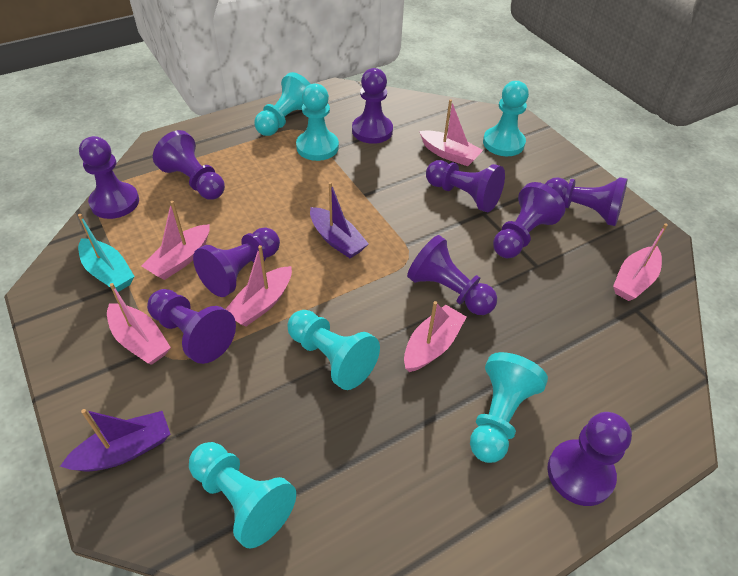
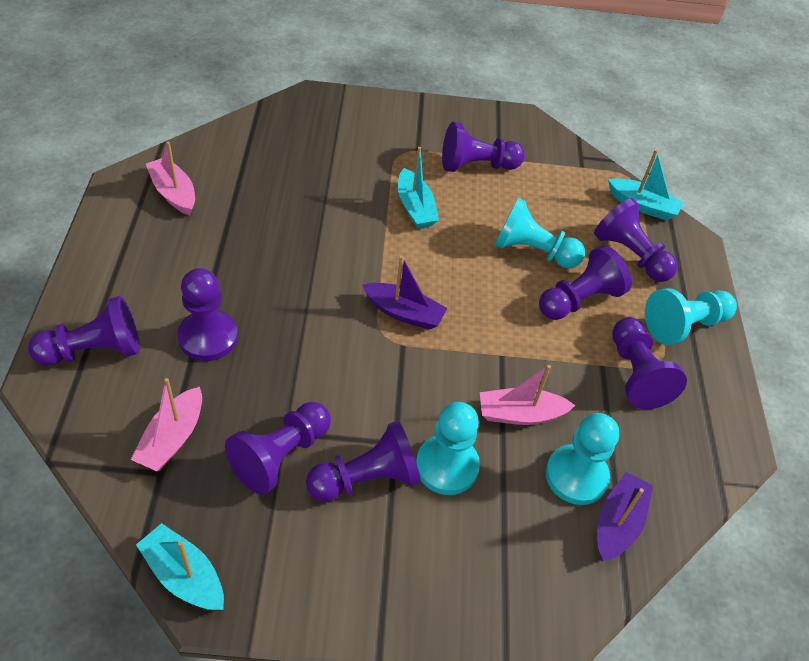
pink boat: 6 -> 3
purple pawn: 10 -> 8
turquoise boat: 1 -> 3
turquoise pawn: 6 -> 4

